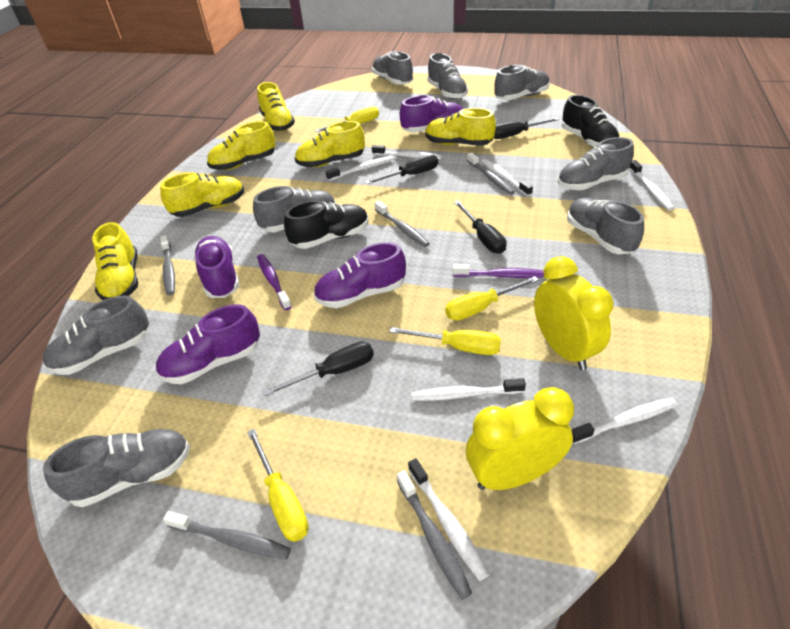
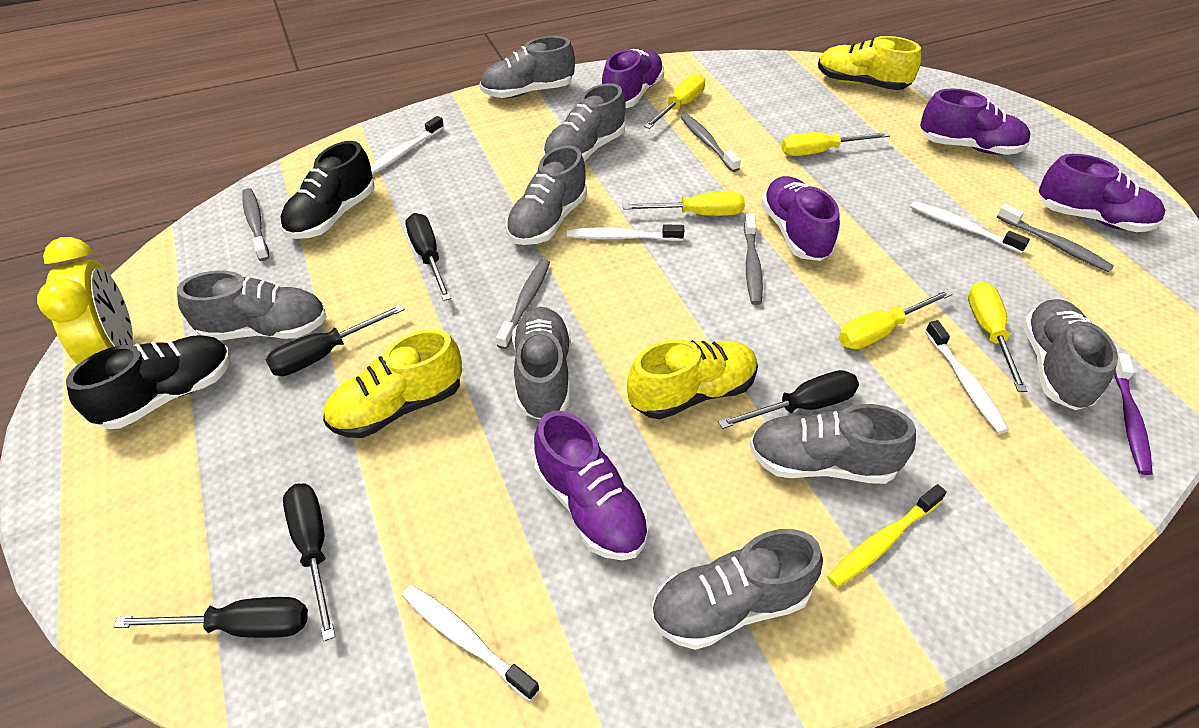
black screwdriver: 4 -> 5
purple shoe: 4 -> 5
purple toothbrush: 2 -> 1
white toothbrush: 7 -> 5
yellow clock: 2 -> 1
yellow screwdriver: 4 -> 5
yellow shoe: 6 -> 3
yellow toothbrush: 0 -> 1

